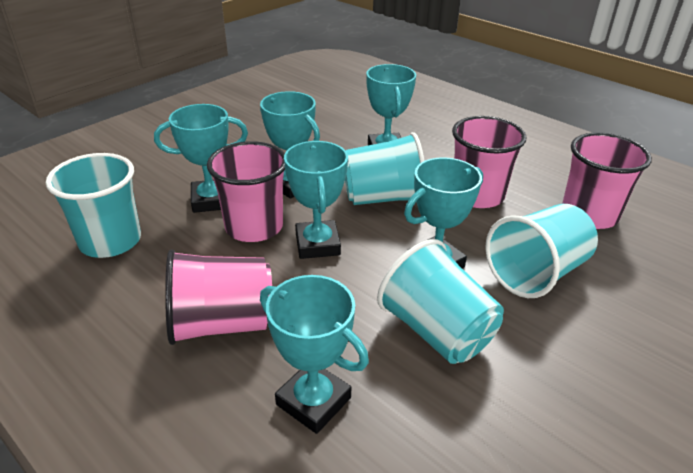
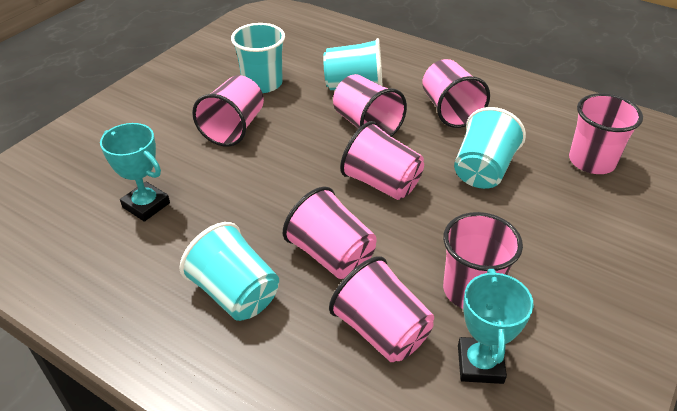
pink cup: 4 -> 8
turquoise trophy: 6 -> 2

